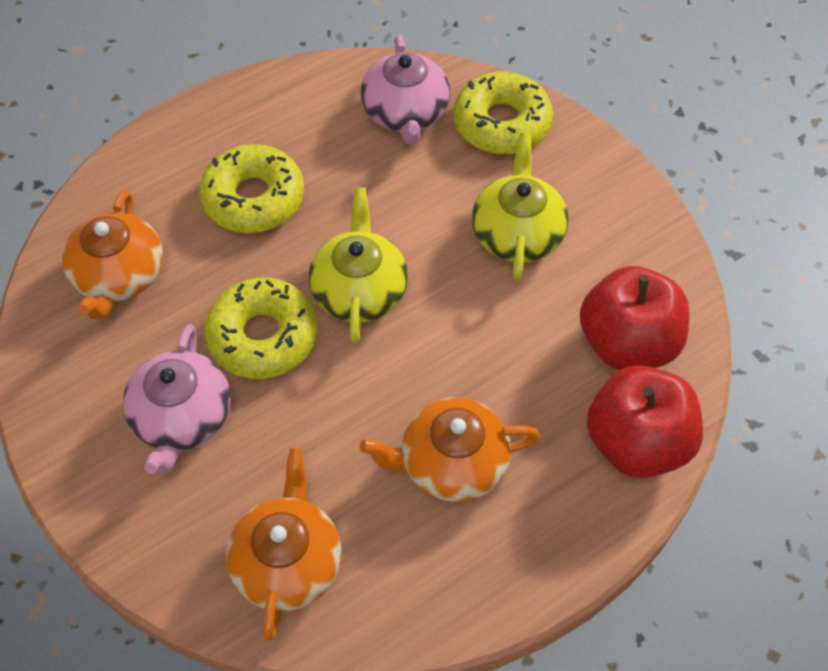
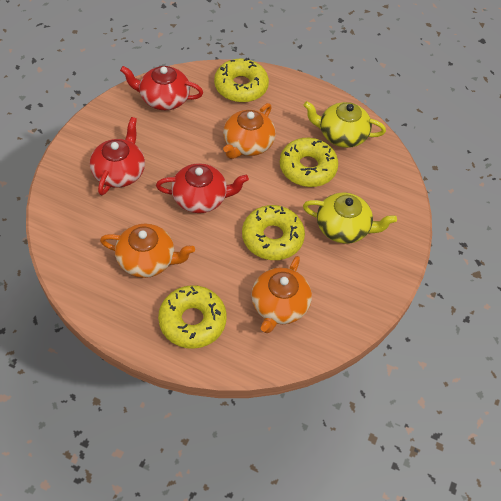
pink teapot: 2 -> 0
red apple: 2 -> 0
red teapot: 0 -> 3
yellow donut: 3 -> 4

